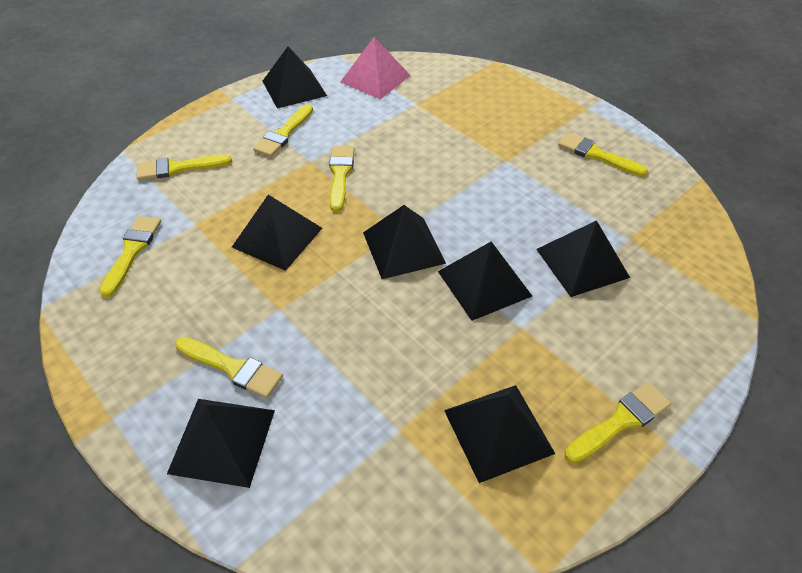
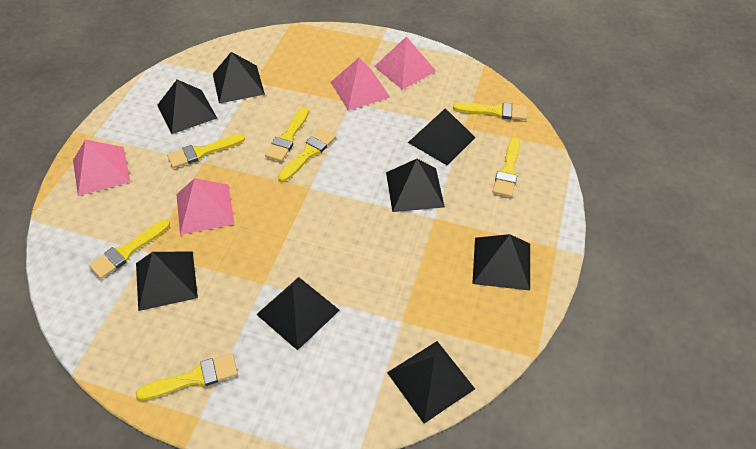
black pyramid: 7 -> 8
pink pyramid: 1 -> 4

